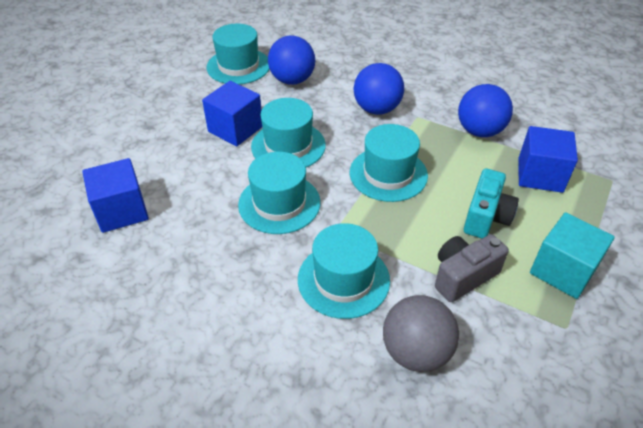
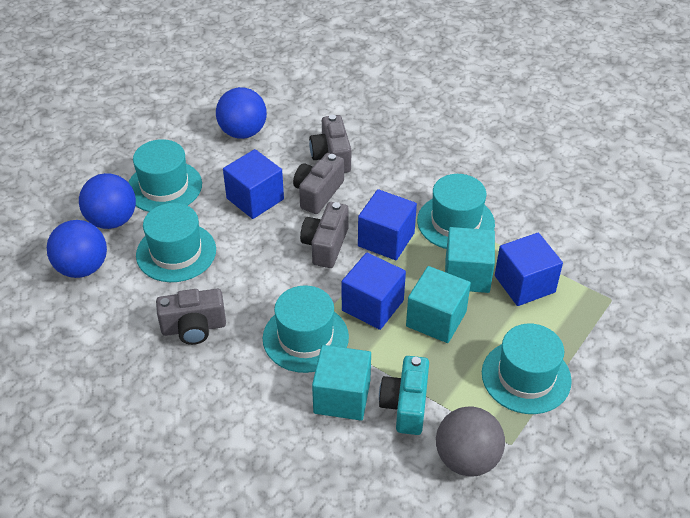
blue cube: 3 -> 4
grey camera: 1 -> 4
turquoise cube: 1 -> 3

